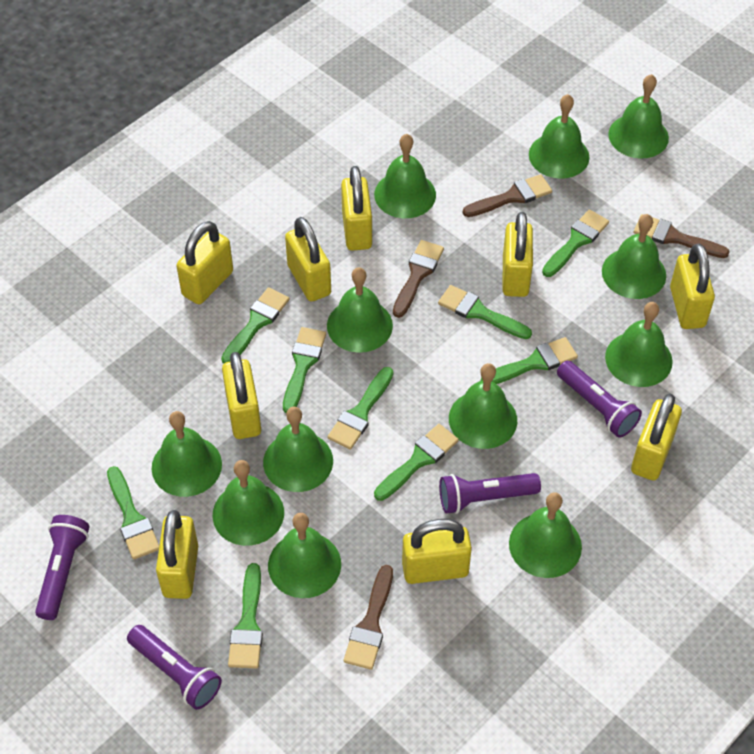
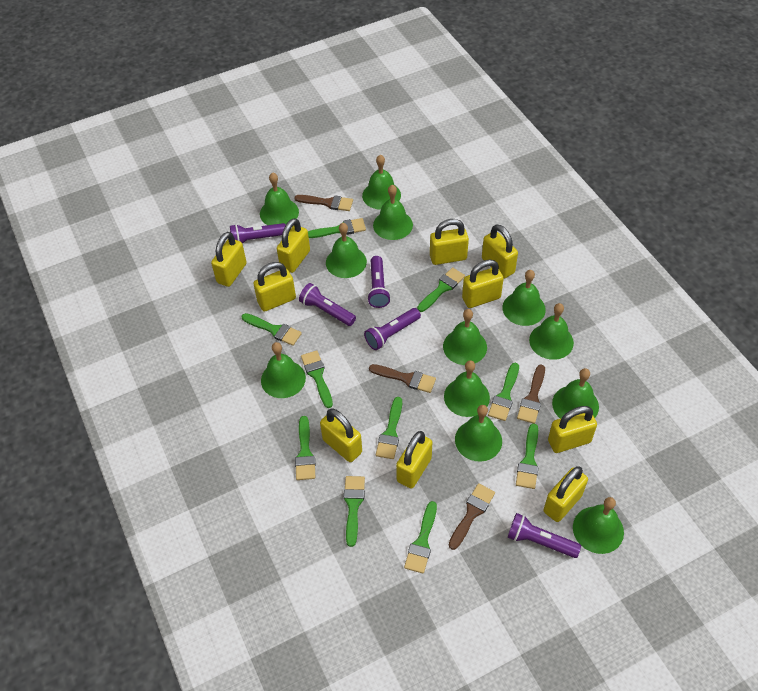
green brush: 9 -> 10
purple flashlight: 4 -> 5
yellow padlock: 9 -> 10

